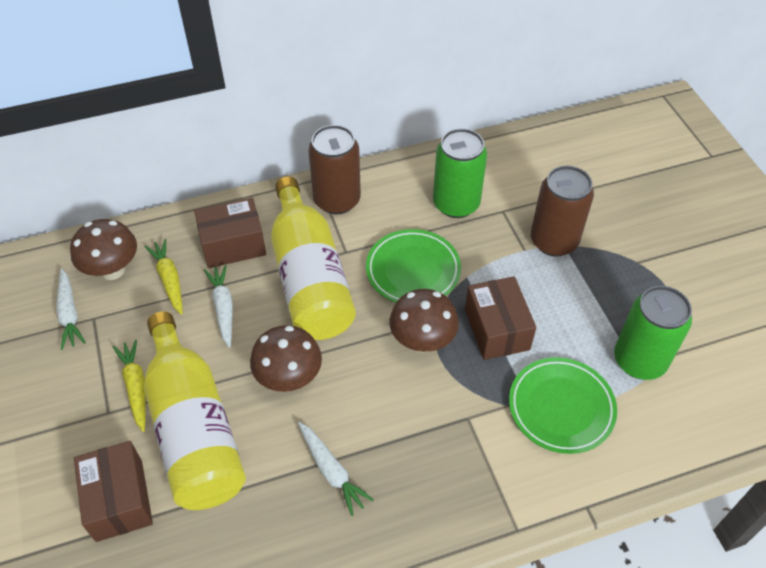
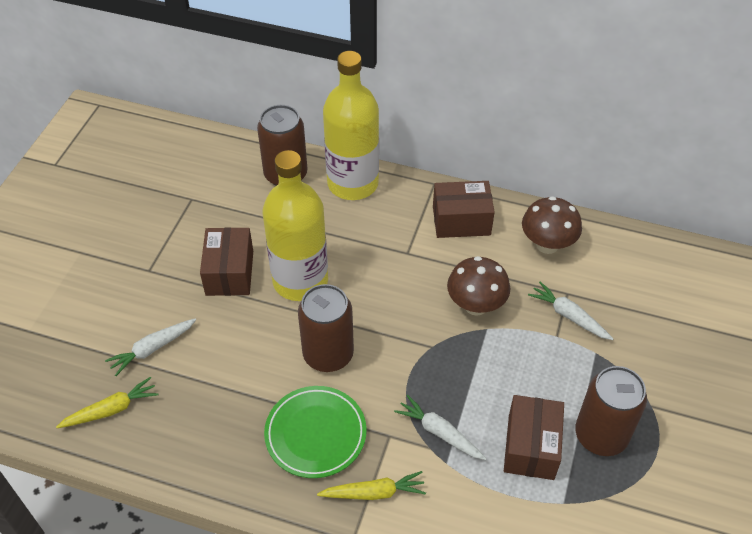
brown can: 2 -> 3
brown mushroom: 3 -> 2
green can: 2 -> 0
green plate: 2 -> 1

